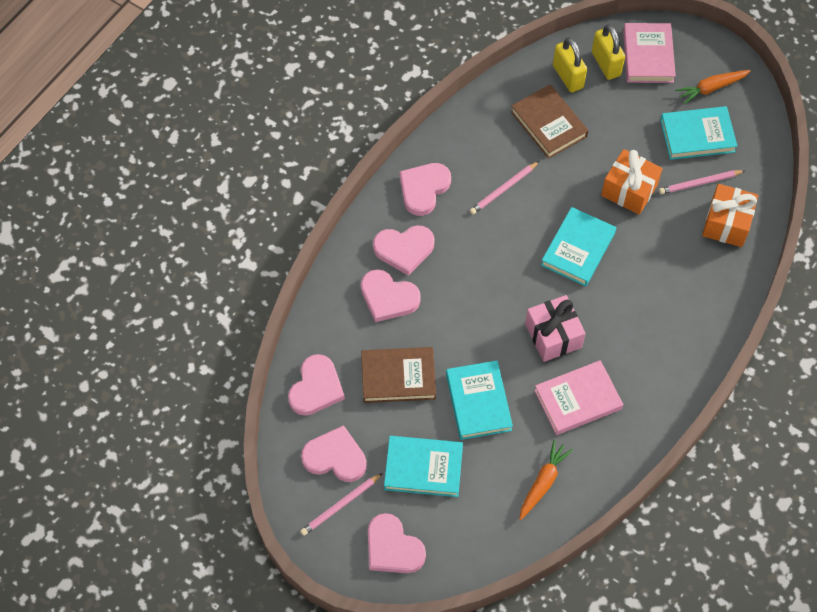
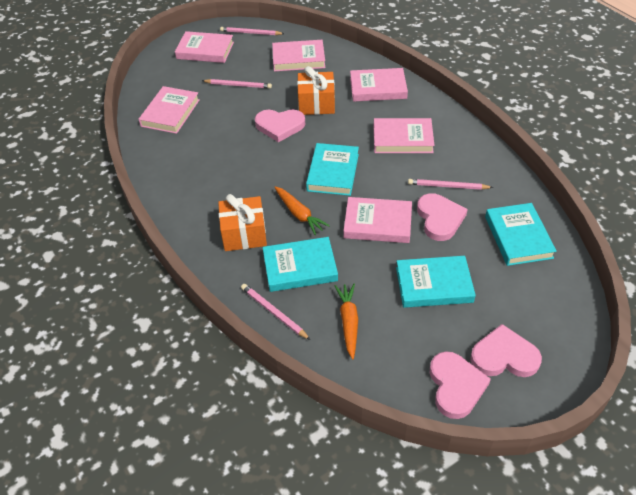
brown book: 2 -> 0
pink book: 2 -> 6
pink gift: 1 -> 0
pink heart: 6 -> 4
pink pencil: 3 -> 4
yellow padlock: 2 -> 0

